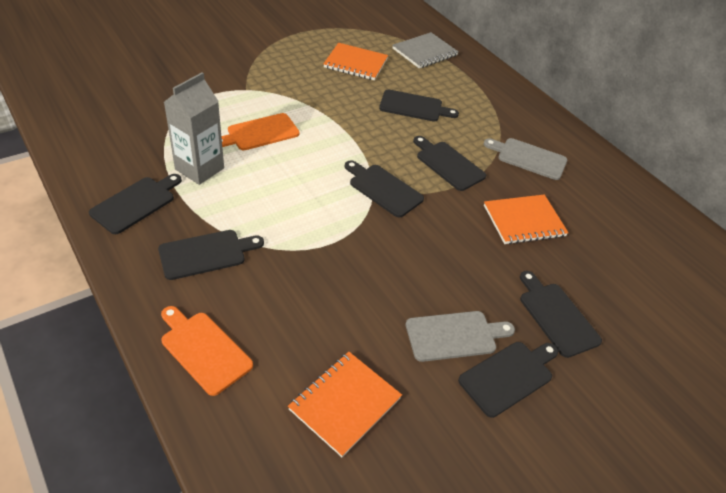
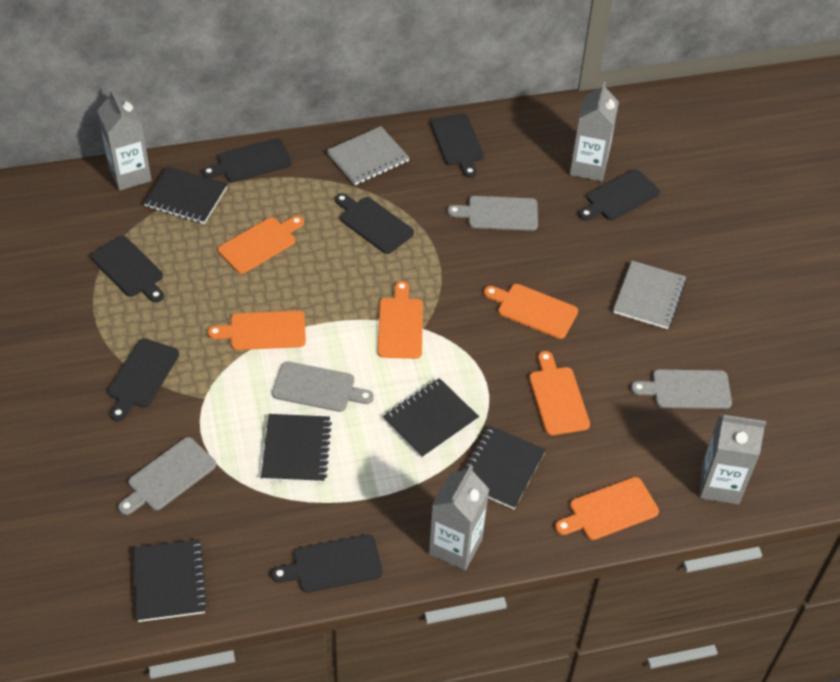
black notebook: 0 -> 5
grey carton: 1 -> 4
grey cutting board: 2 -> 4
grey notebook: 1 -> 2
orange cutting board: 2 -> 6
orange notebook: 3 -> 0

